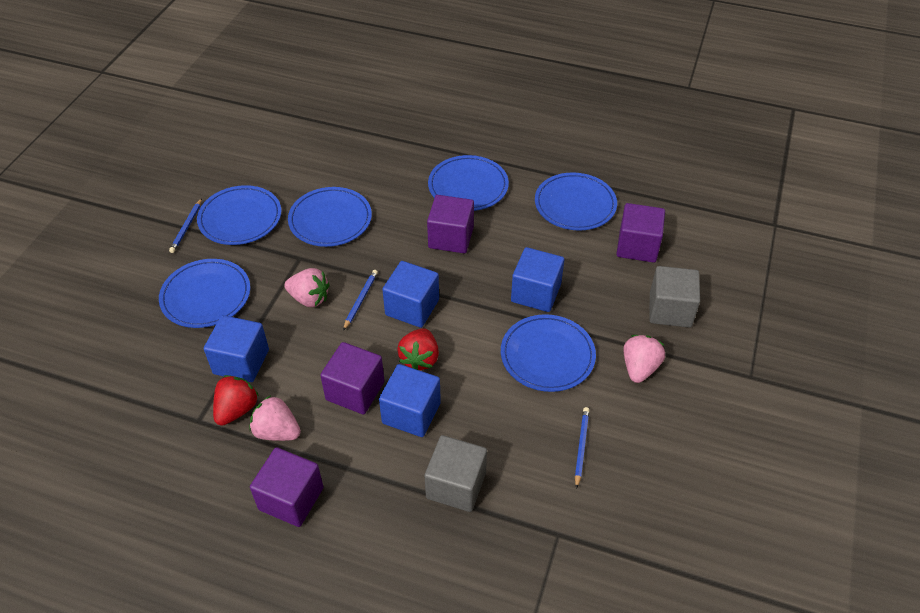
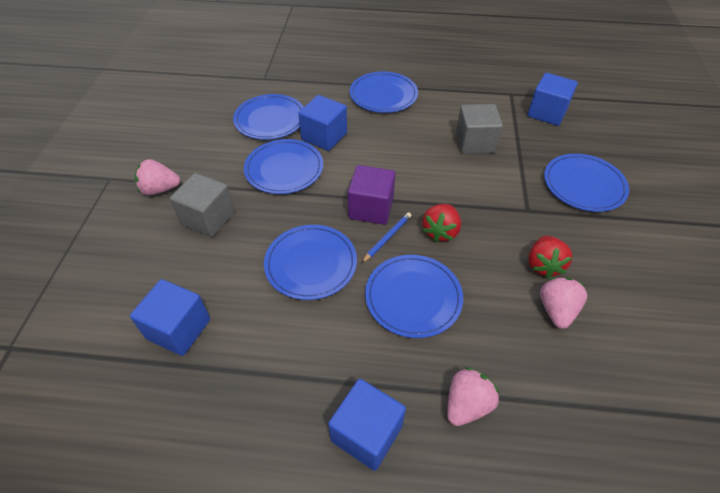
blue pencil: 3 -> 1
purple cube: 4 -> 1

